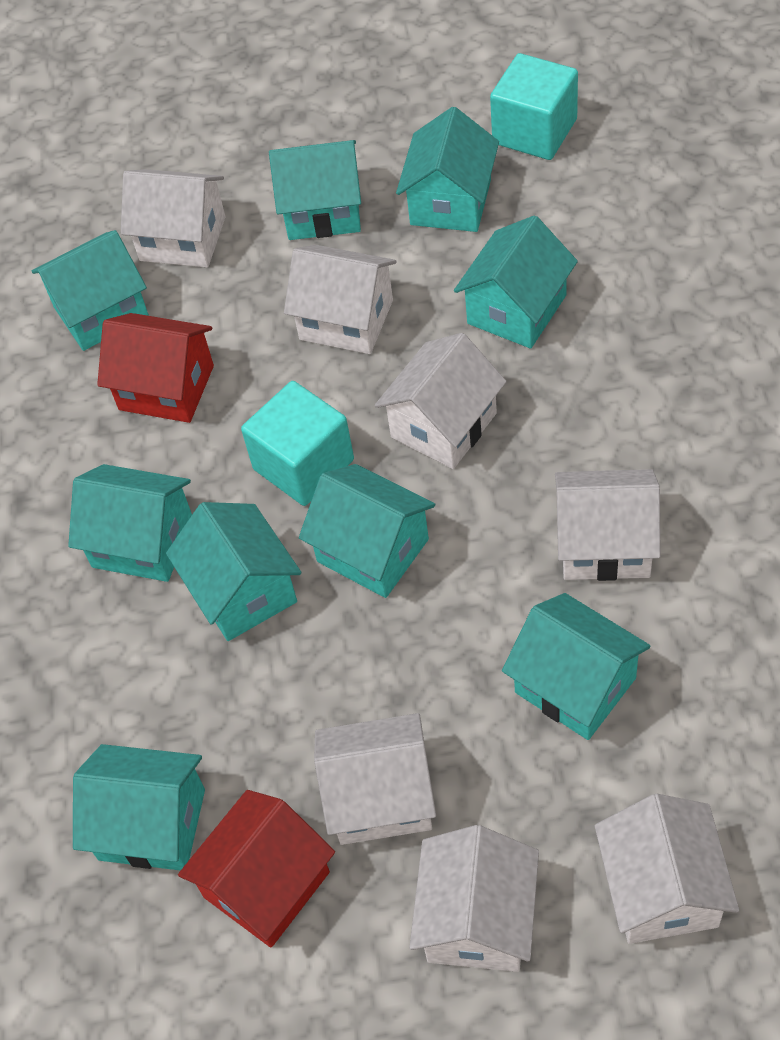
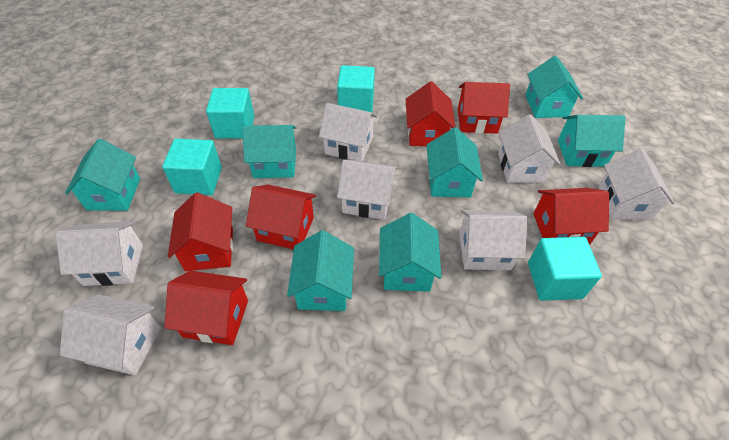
red house: 2 -> 6
turquoise cube: 2 -> 4
turquoise house: 9 -> 7

